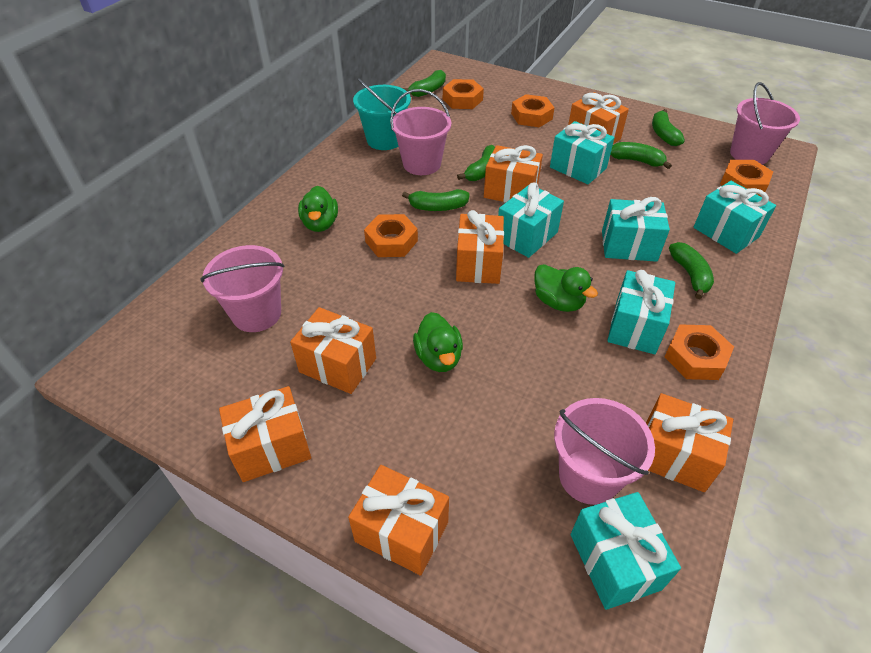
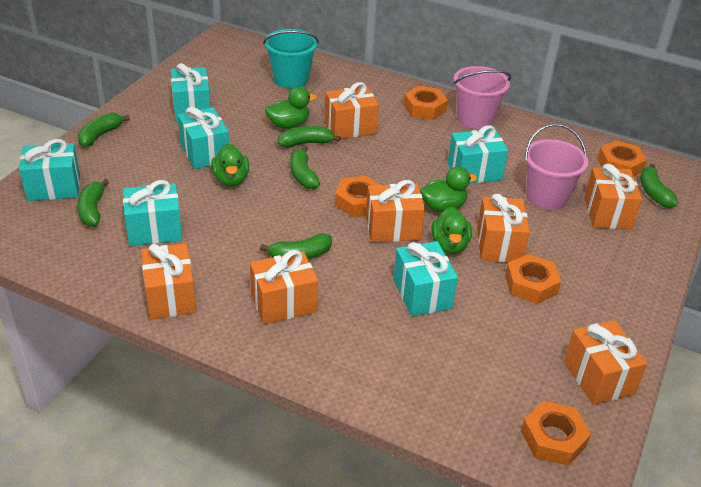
green duck: 3 -> 4
pink bucket: 4 -> 2

